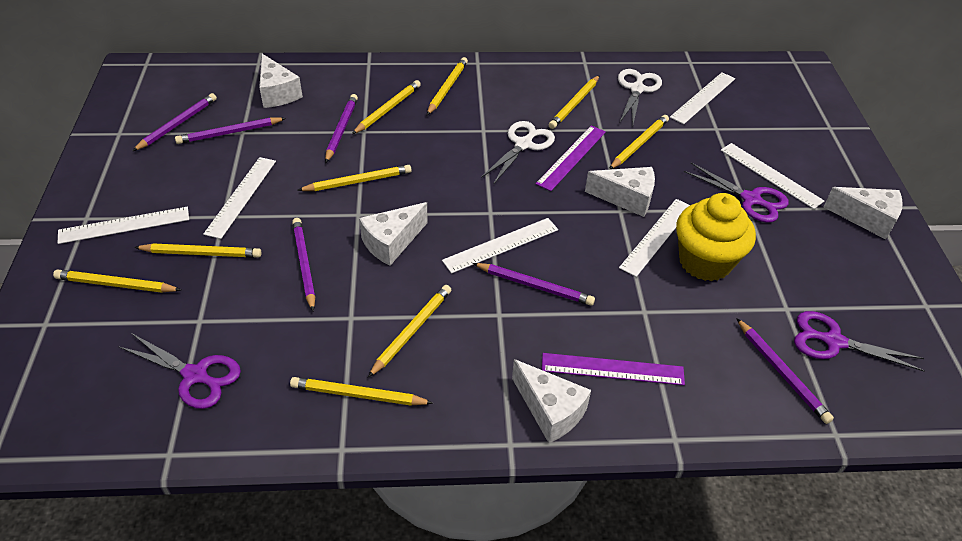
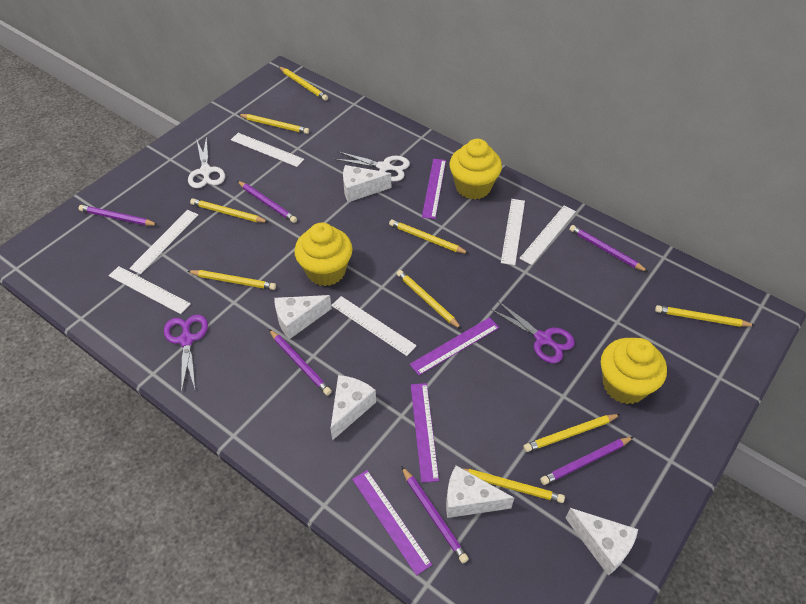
purple ruler: 2 -> 4
purple scissors: 3 -> 2
yellow cupcake: 1 -> 3

